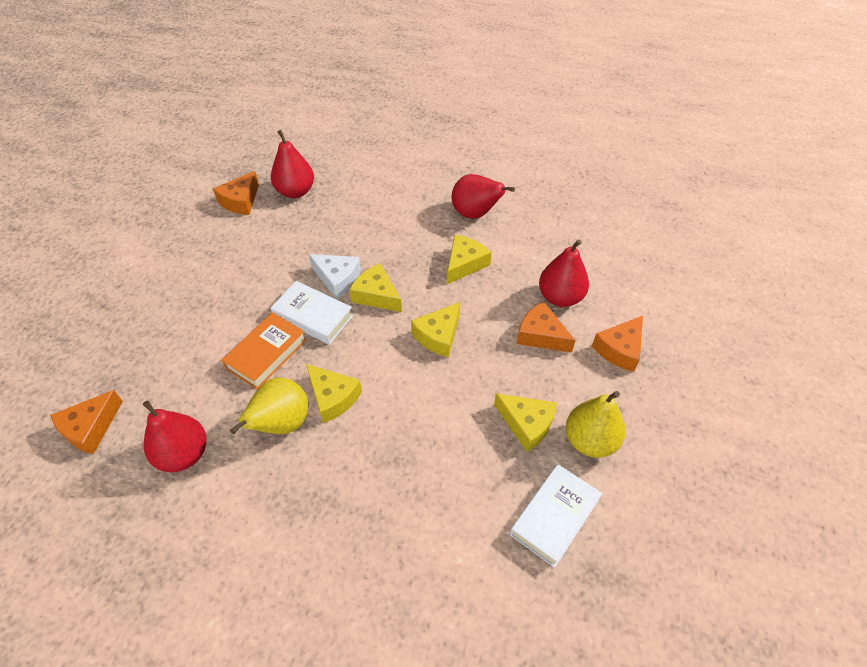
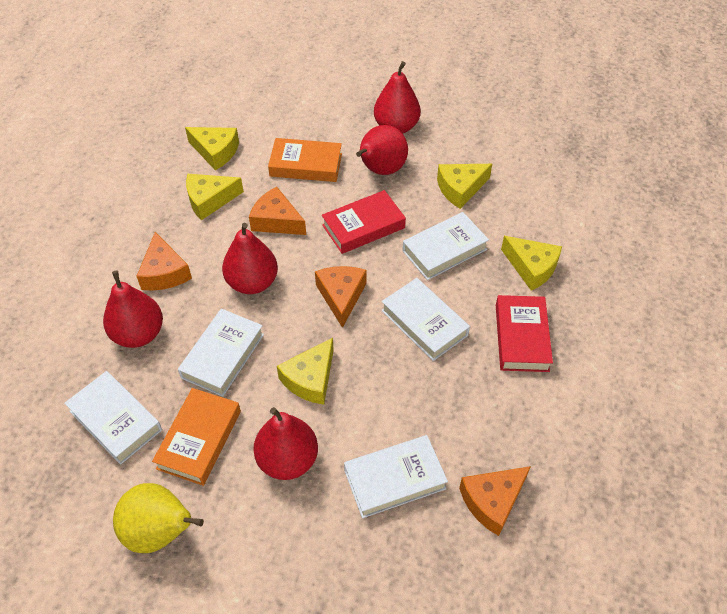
orange book: 1 -> 2
red book: 0 -> 2
red pear: 4 -> 5
white book: 2 -> 5
white cheese: 1 -> 0
yellow pear: 2 -> 1

